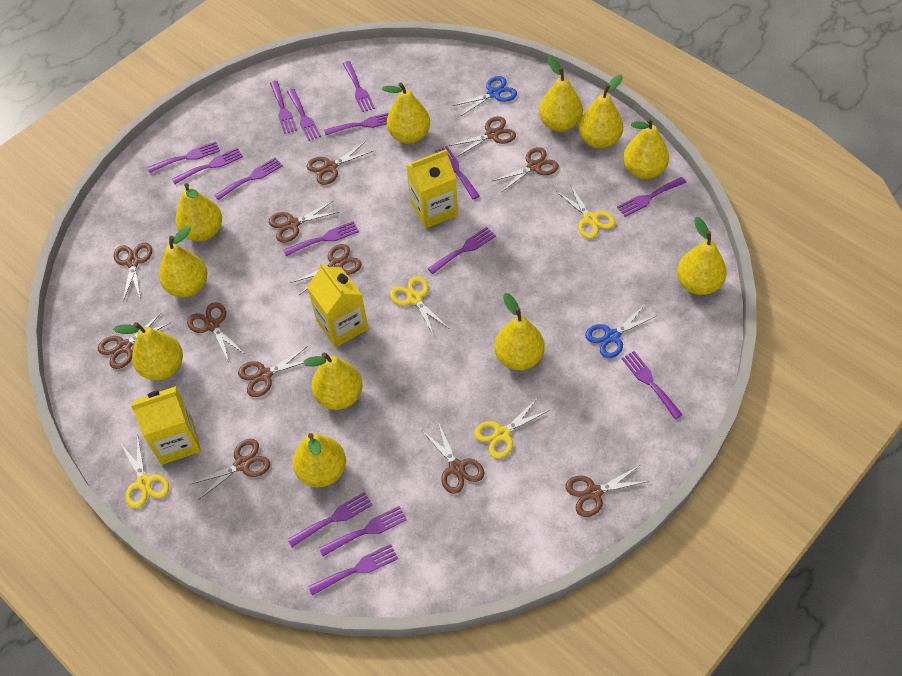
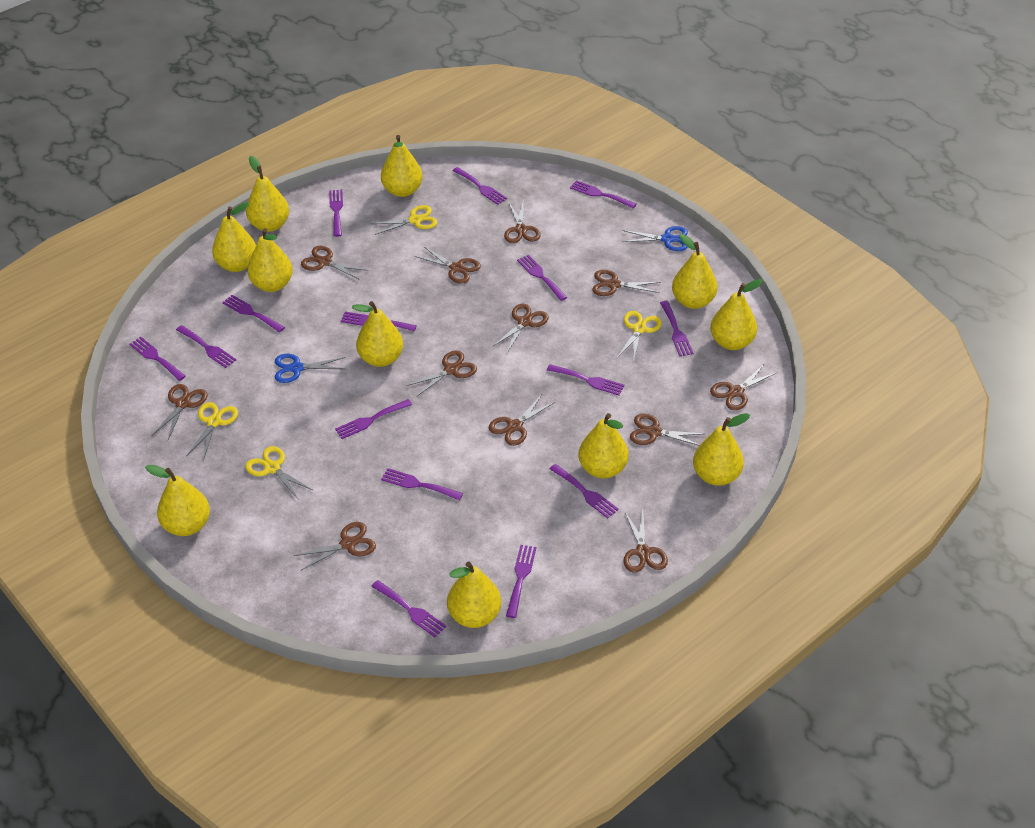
yellow carton: 3 -> 0

